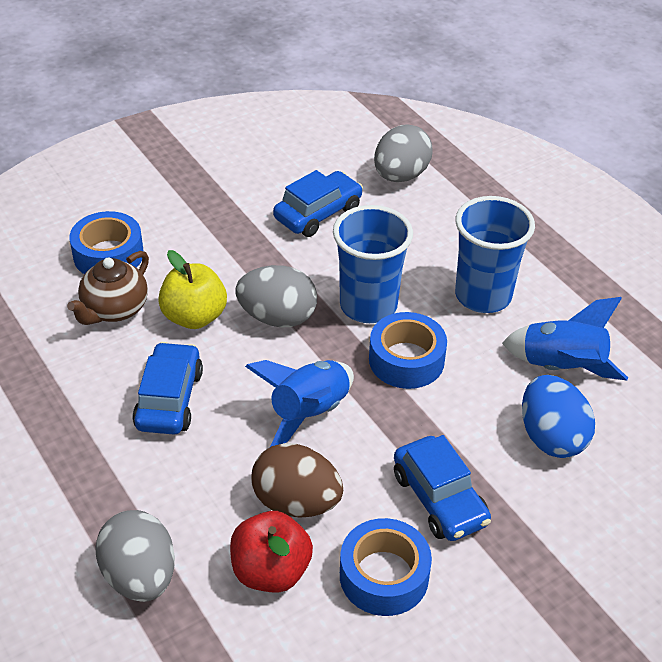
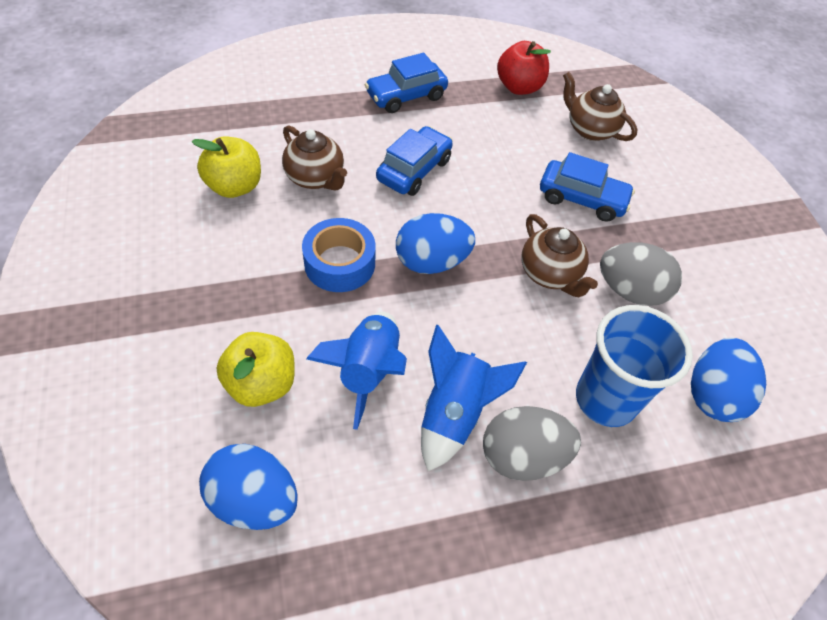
blue cup: 2 -> 1
blue egg: 1 -> 3
blue tape: 3 -> 1
brown egg: 1 -> 0
brown teapot: 1 -> 3
grey egg: 3 -> 2
yellow apple: 1 -> 2

